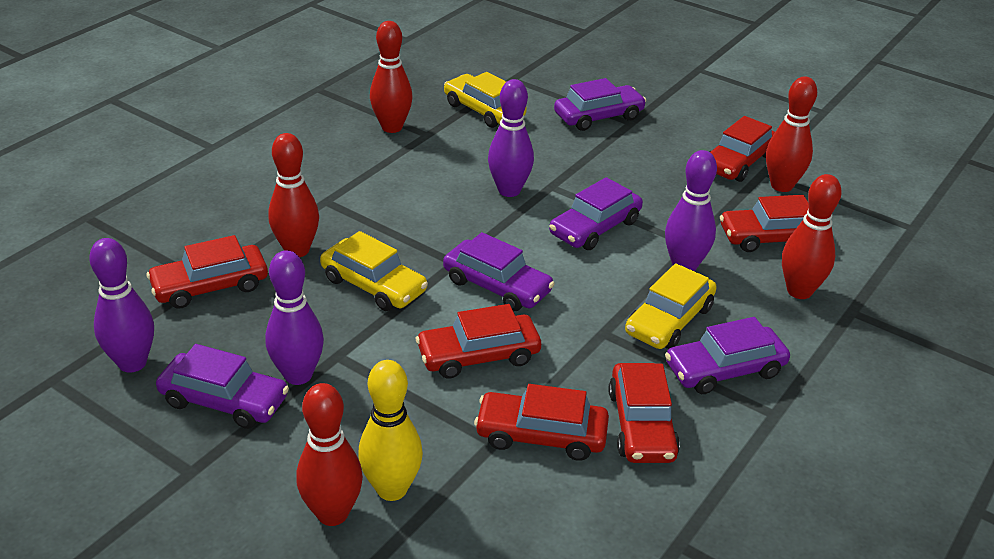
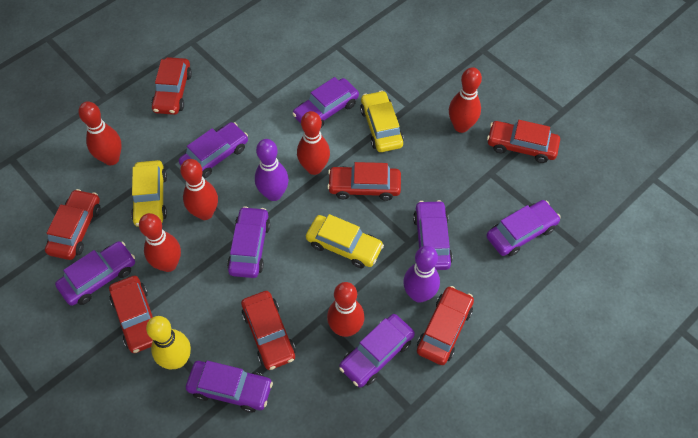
purple bowling pin: 4 -> 2
purple car: 5 -> 8
red bowling pin: 5 -> 6
red car: 6 -> 7

